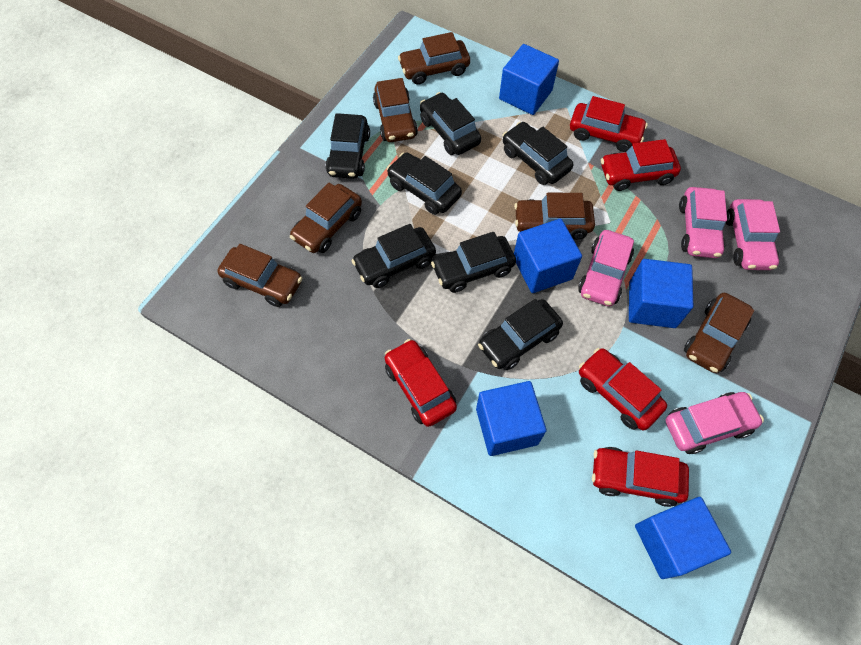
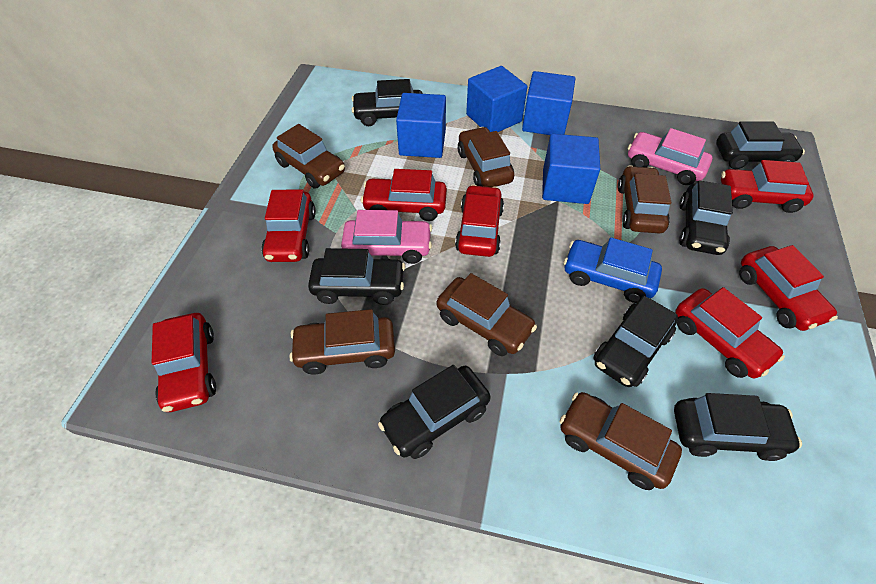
blue car: 0 -> 1
blue cube: 5 -> 4
pink car: 4 -> 2
red car: 5 -> 7

